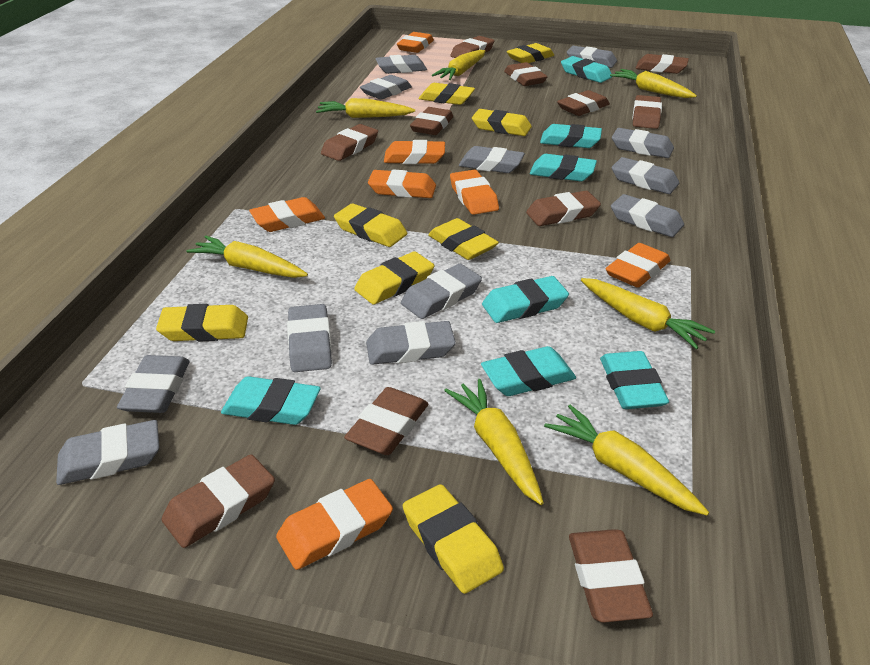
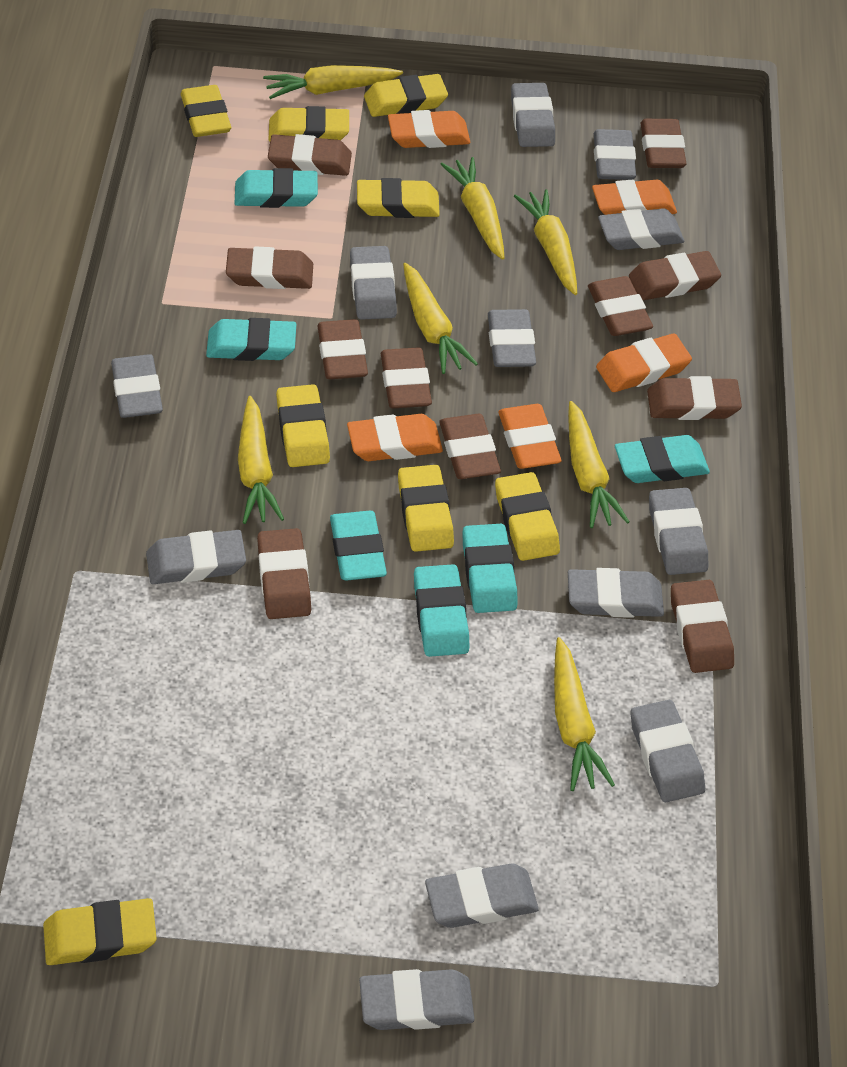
orange eraser: 7 -> 5
turquoise eraser: 7 -> 6

